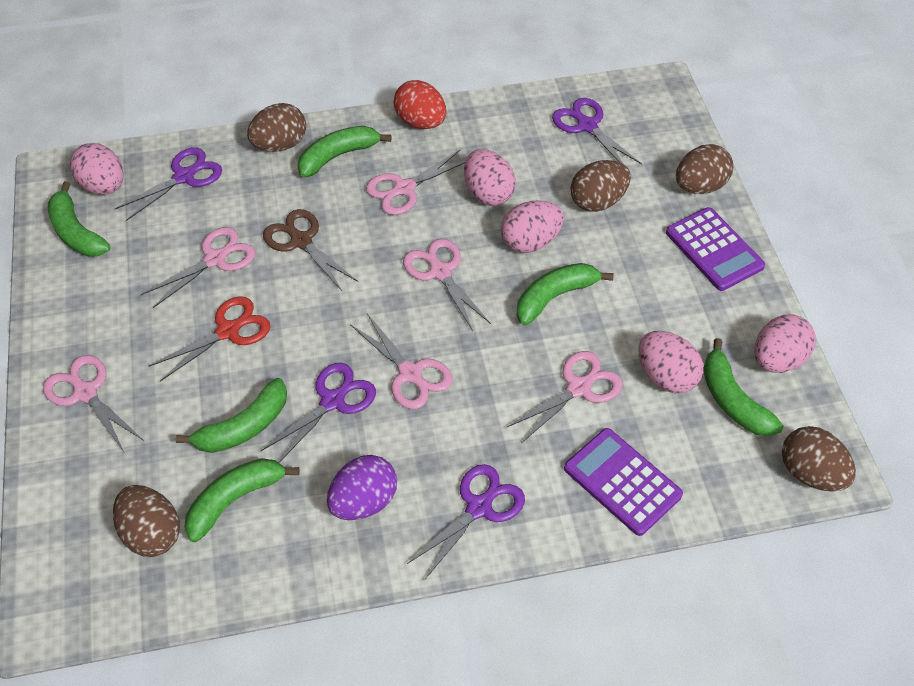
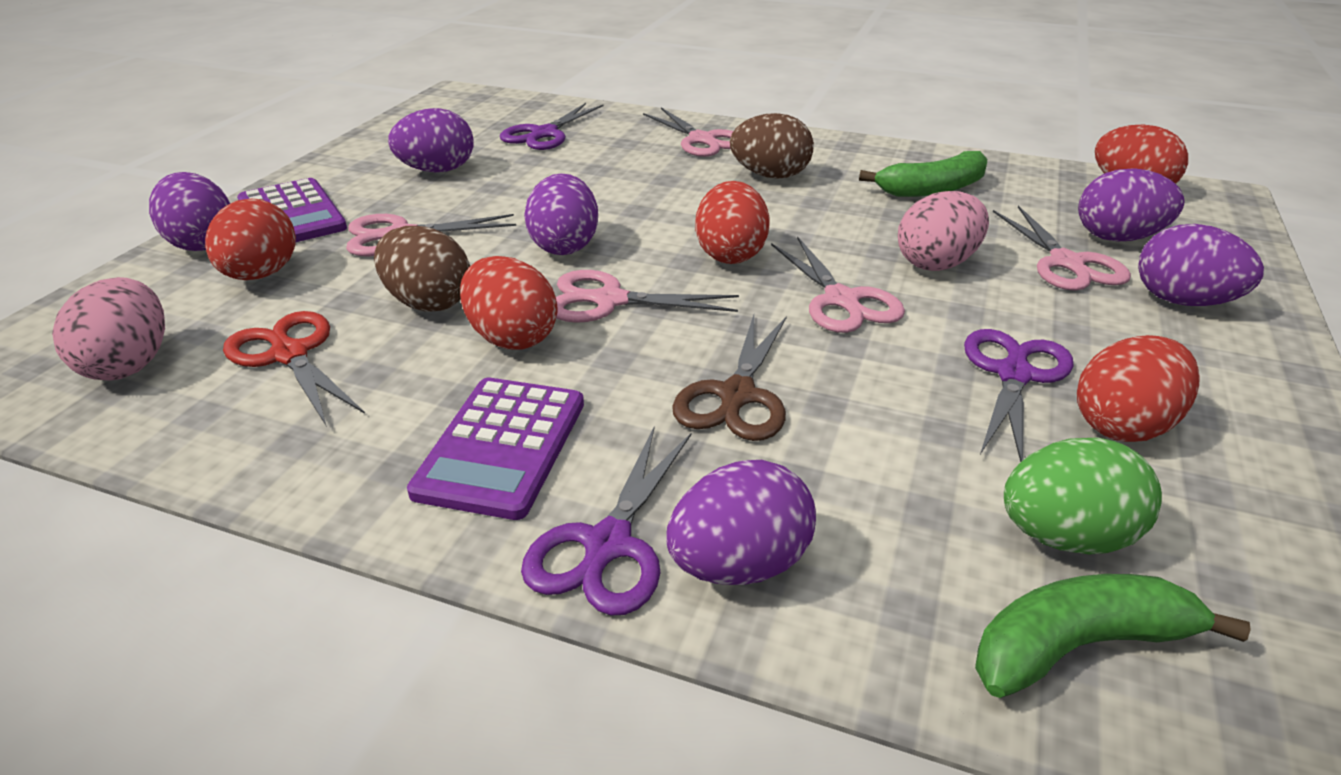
brown egg: 5 -> 2
green banana: 6 -> 2
green egg: 0 -> 1
pink egg: 5 -> 2
pink scissors: 6 -> 5
purple egg: 1 -> 6
purple scissors: 4 -> 3
red egg: 1 -> 5

